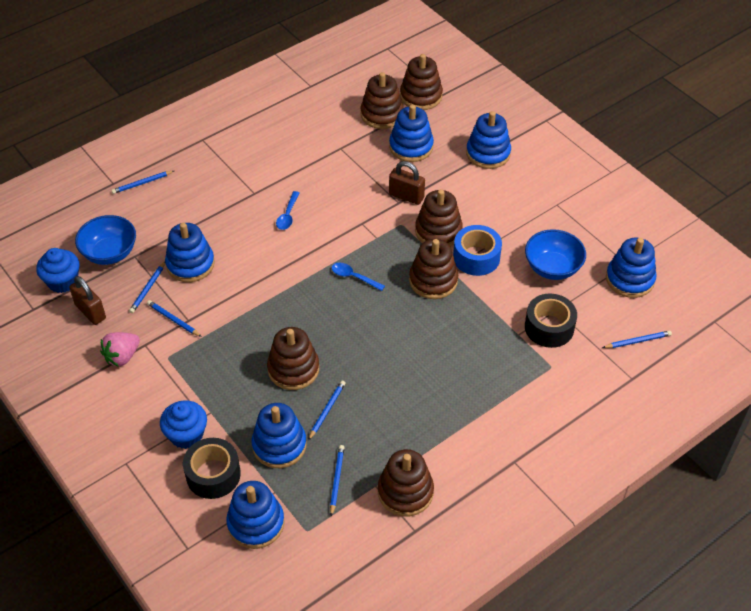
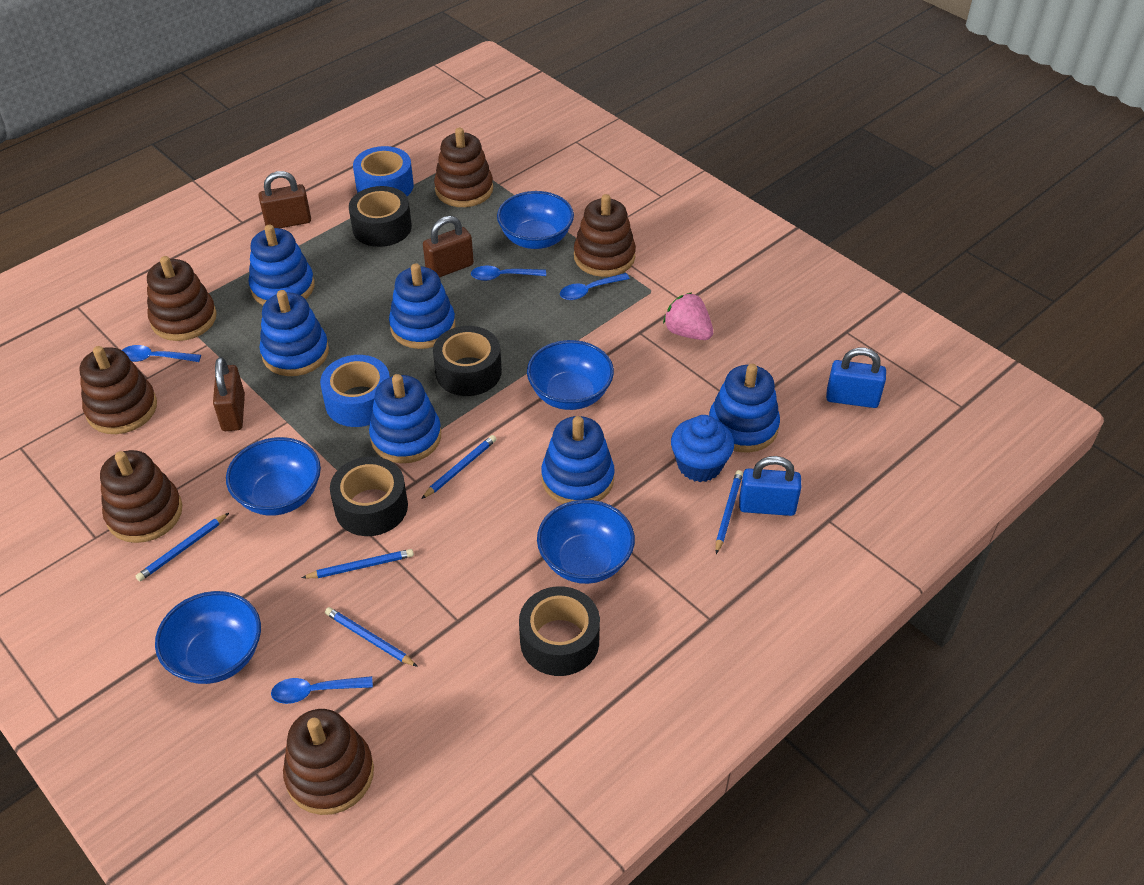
black tape: 2 -> 4
blue bowl: 2 -> 5
blue cupcake: 2 -> 1
blue padlock: 0 -> 2
blue pencil: 6 -> 5
blue spoon: 2 -> 4
blue tape: 1 -> 2
brown padlock: 2 -> 3

